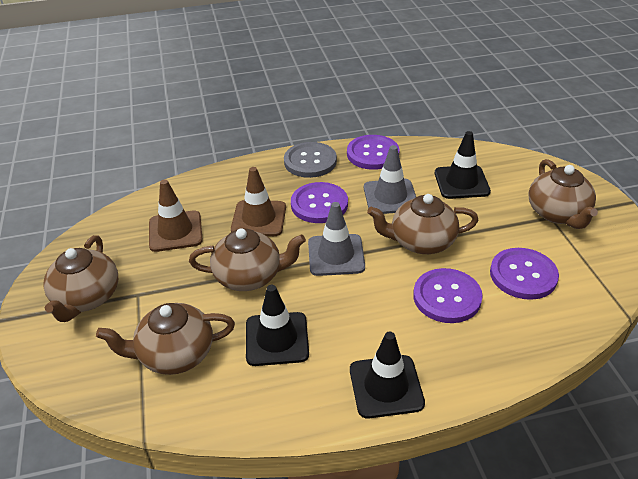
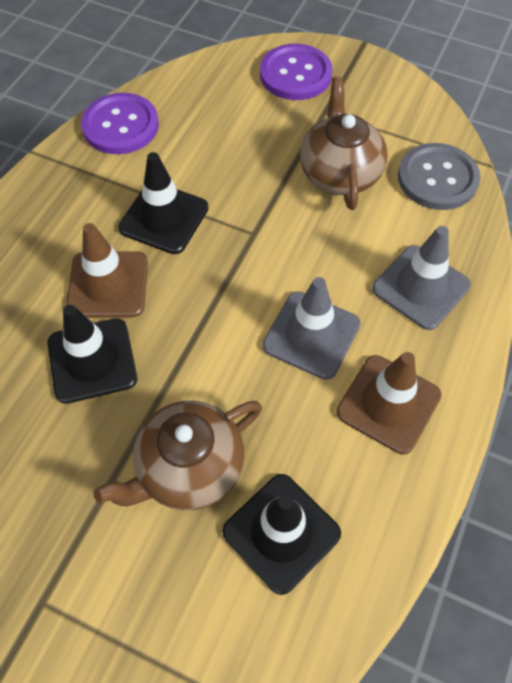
brown teapot: 5 -> 2
purple button: 4 -> 2

